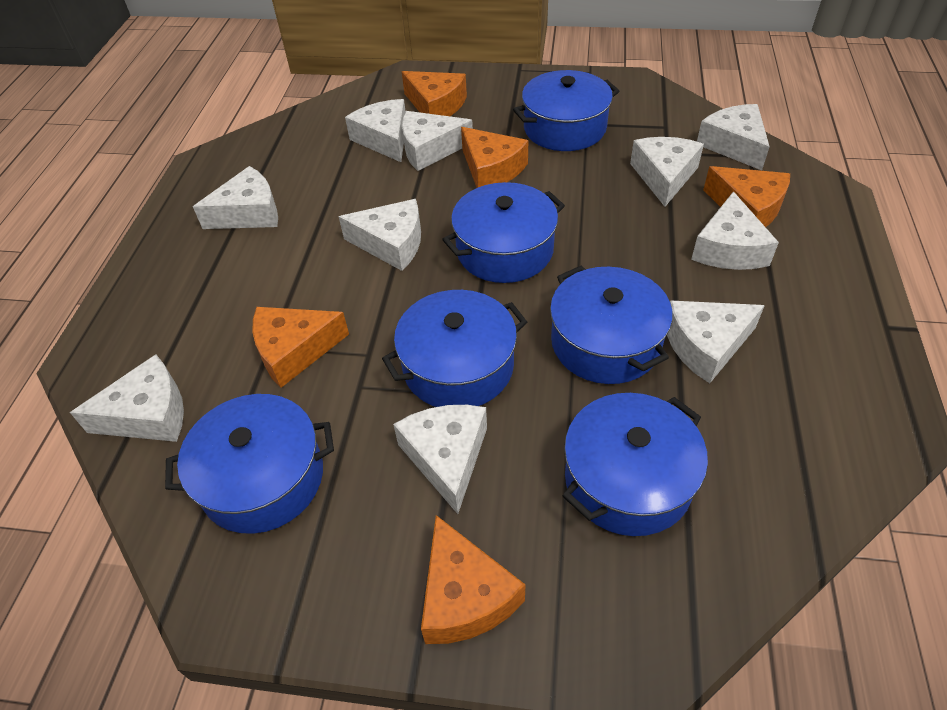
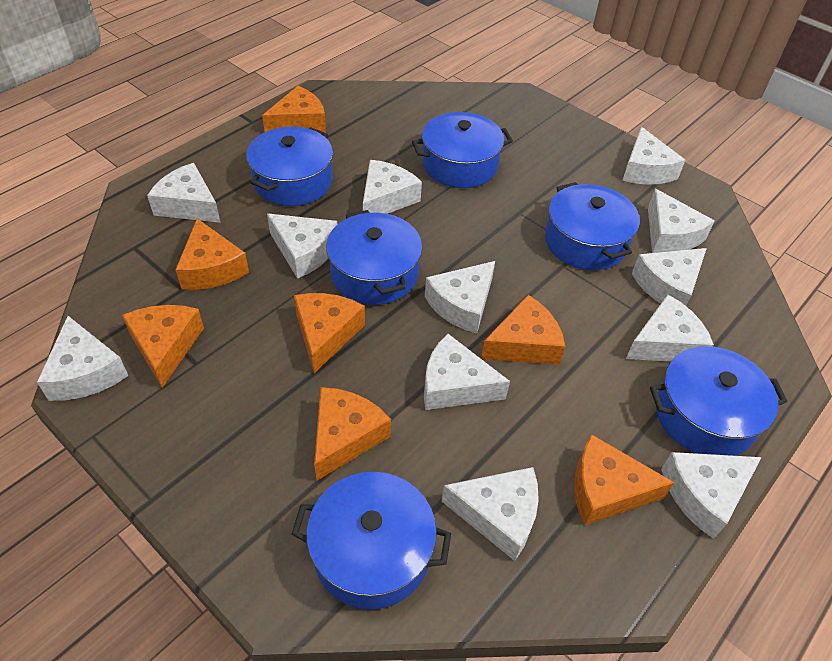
orange cheese: 5 -> 7
white cheese: 10 -> 12

